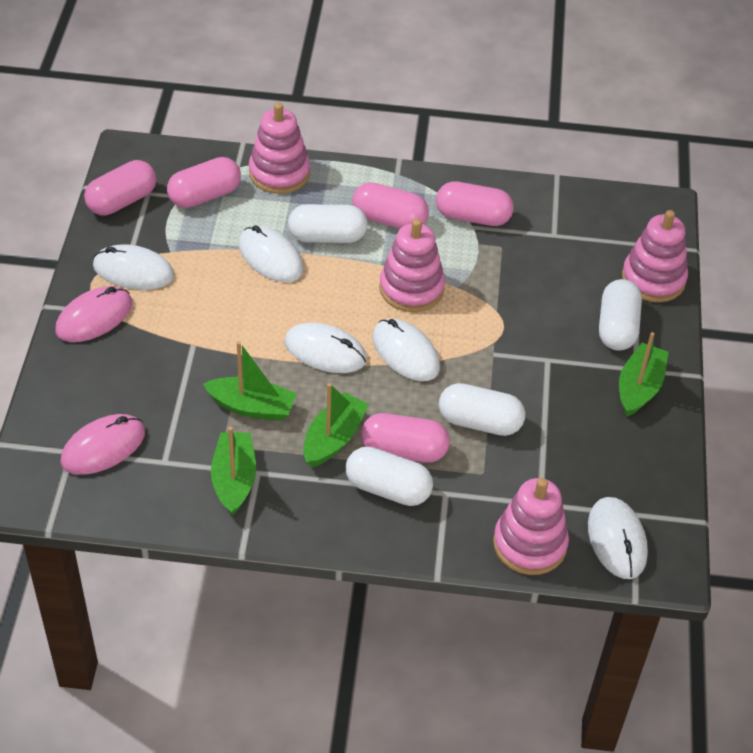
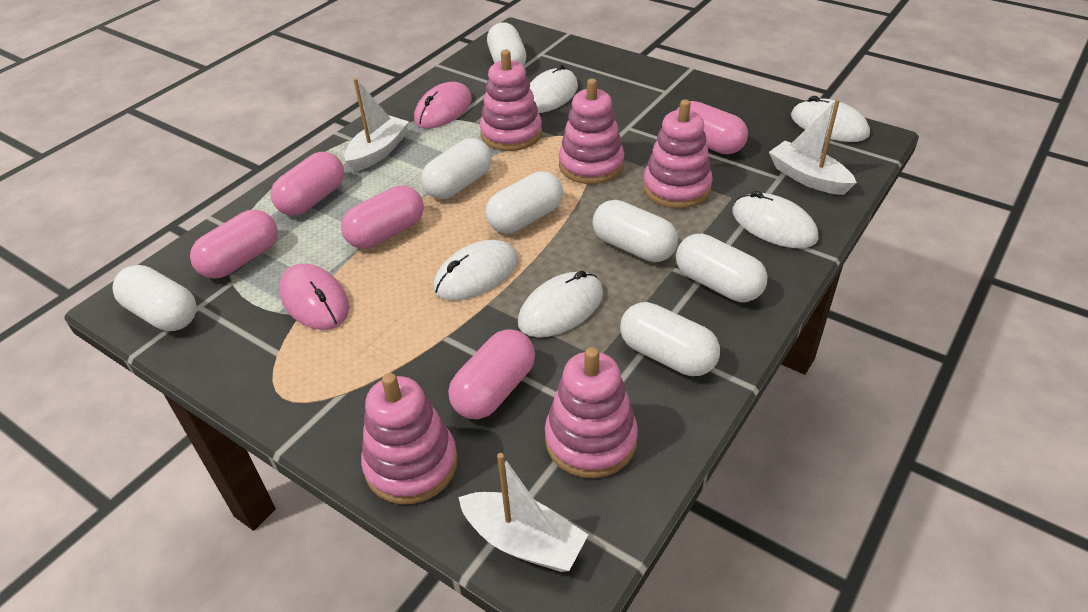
green boat: 4 -> 0
pink stacking toy: 4 -> 5
white boat: 0 -> 3
white capsule: 4 -> 7

